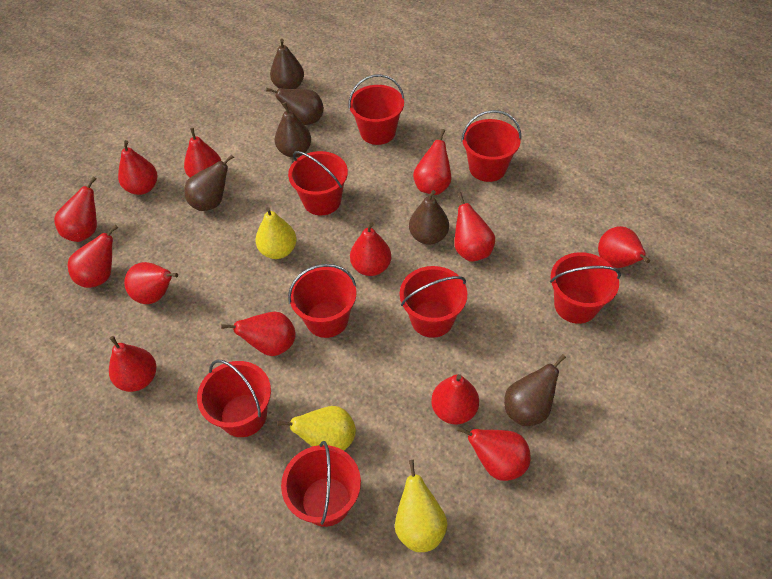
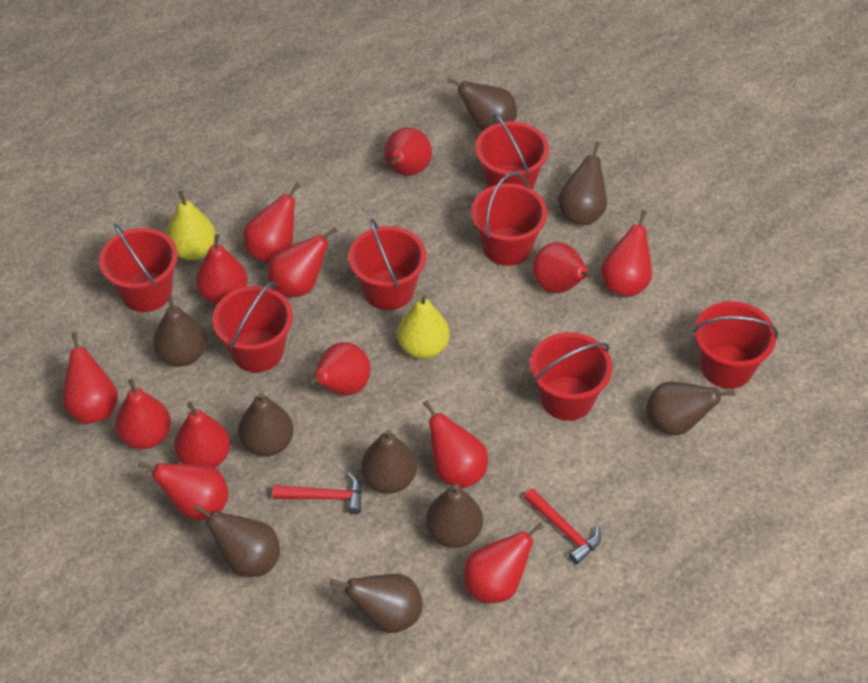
brown pear: 6 -> 9
red bucket: 8 -> 7
red hammer: 0 -> 2
yellow pear: 3 -> 2

